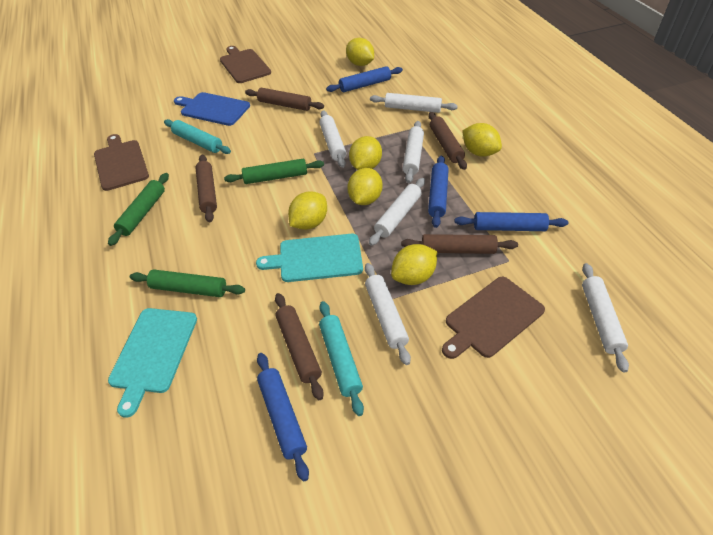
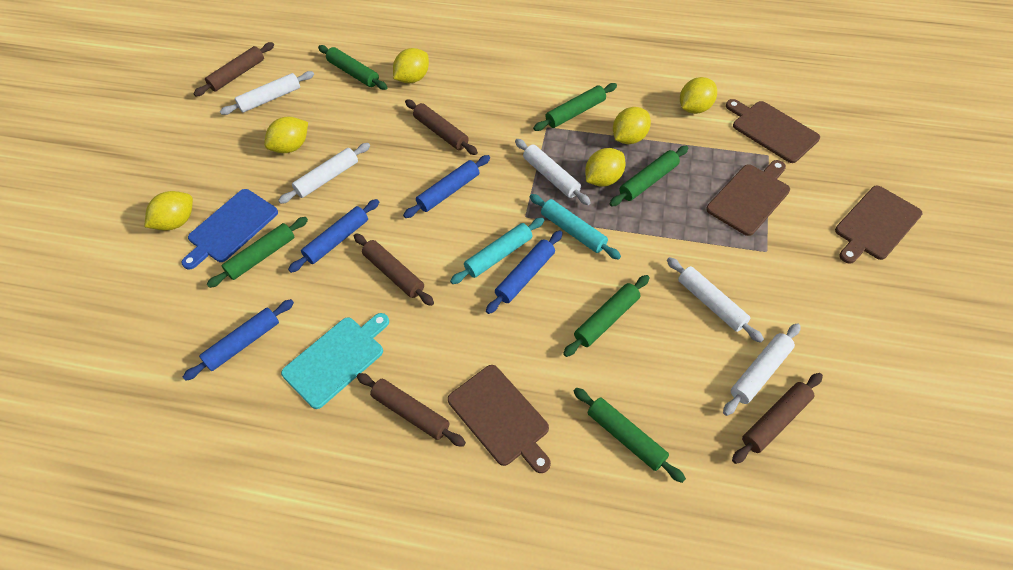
brown cutting board: 3 -> 4
green rolling pin: 3 -> 6
turquoise cutting board: 2 -> 1
white rolling pin: 6 -> 5

